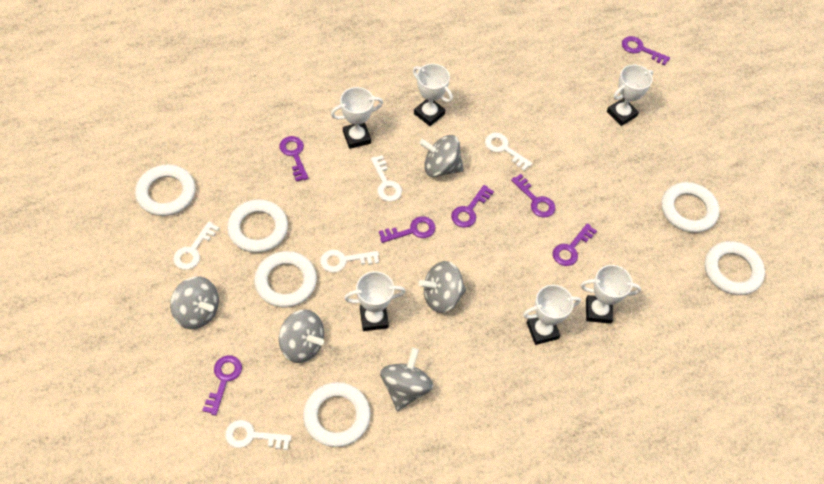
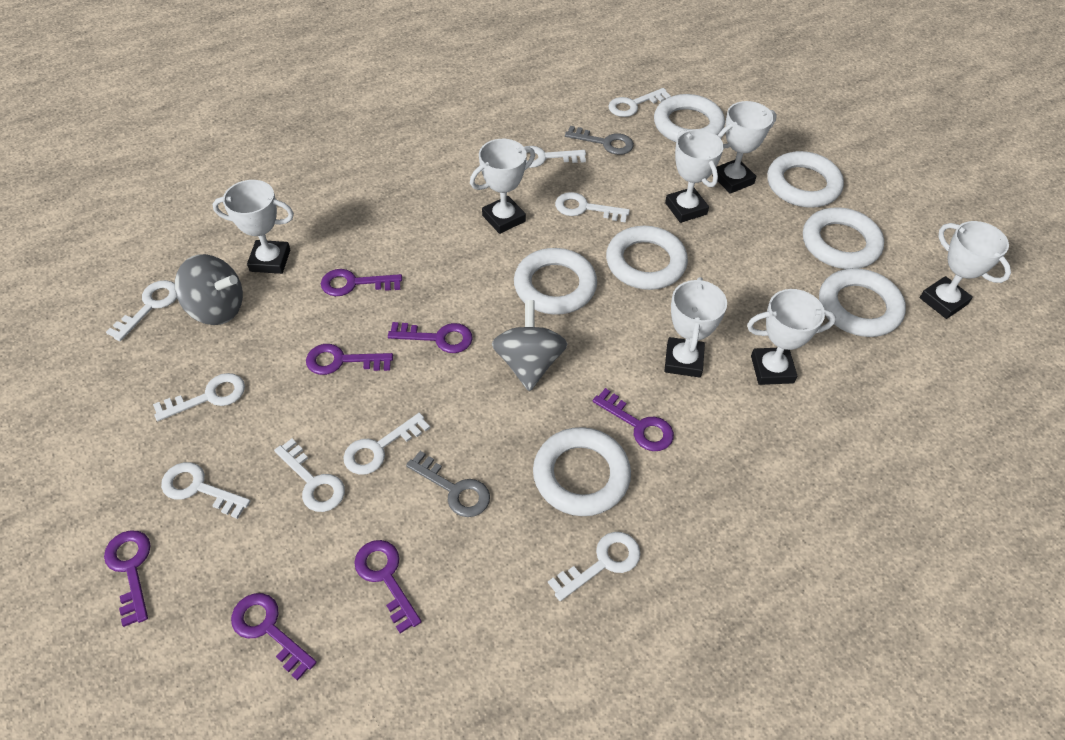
grey key: 0 -> 2
grey spinning top: 5 -> 2
white key: 5 -> 9
white ring: 6 -> 7
white trophy: 6 -> 7

